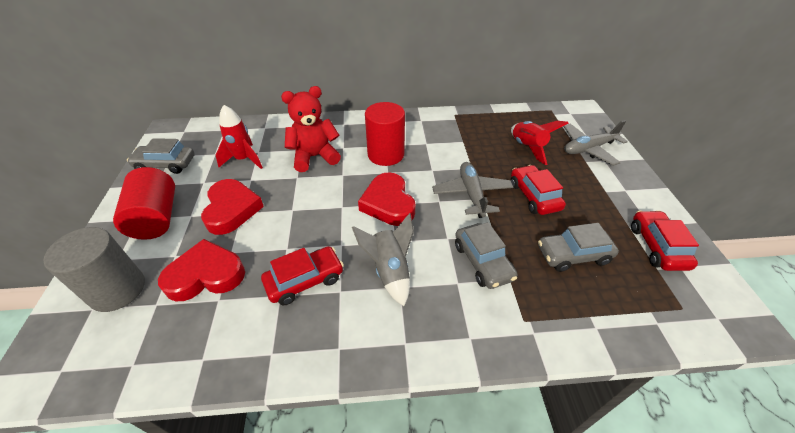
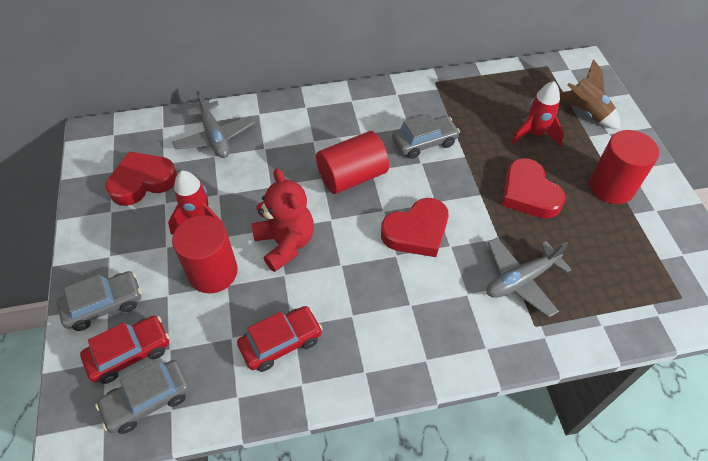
brown rocket: 0 -> 1
grey cylinder: 1 -> 0
grey rocket: 1 -> 0
red car: 3 -> 2
red cylinder: 2 -> 3

